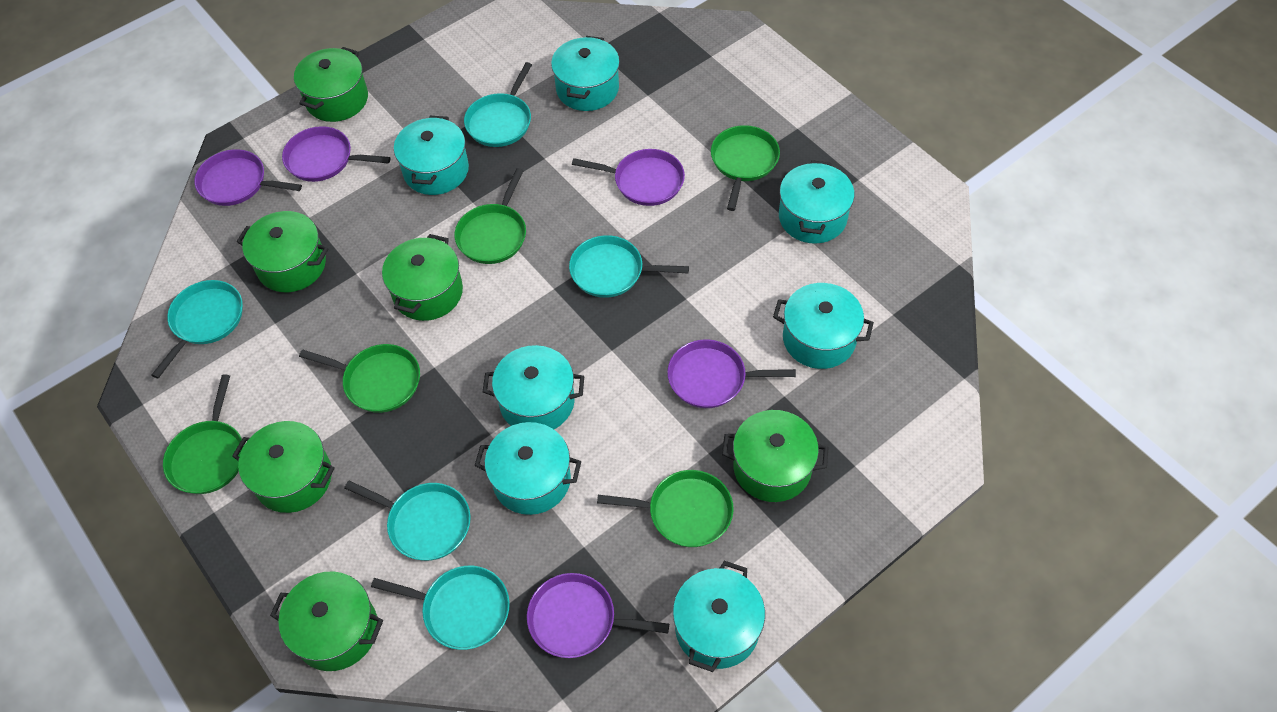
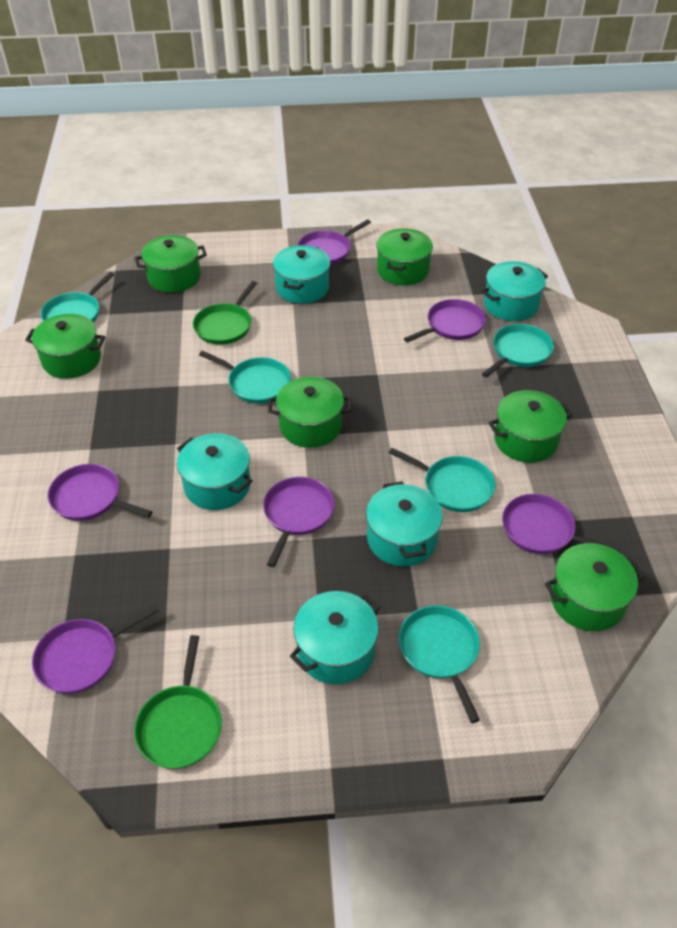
green pan: 5 -> 2
purple pan: 5 -> 6
turquoise pot: 7 -> 5

